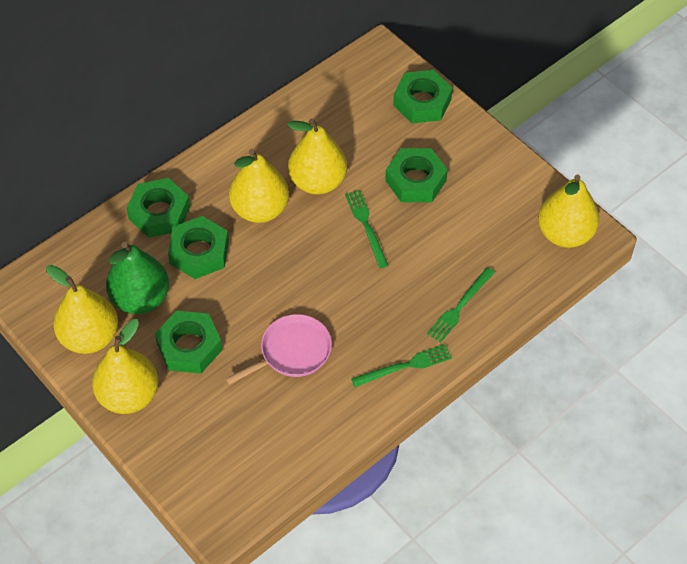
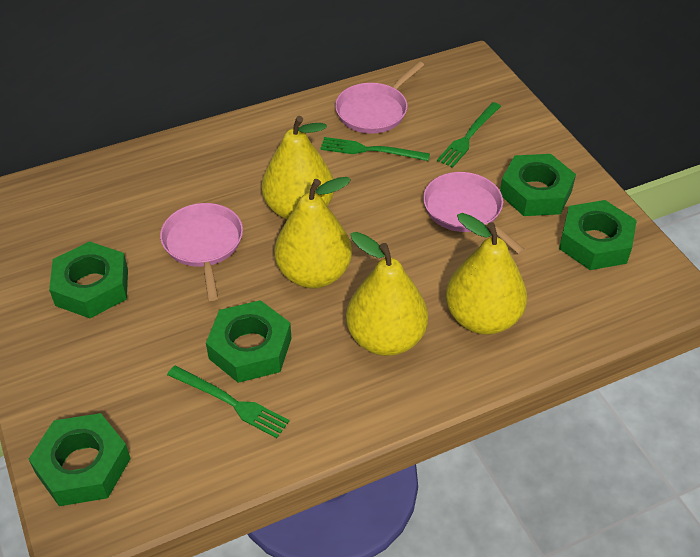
green pear: 1 -> 0
pink pan: 1 -> 3
yellow pear: 5 -> 4

